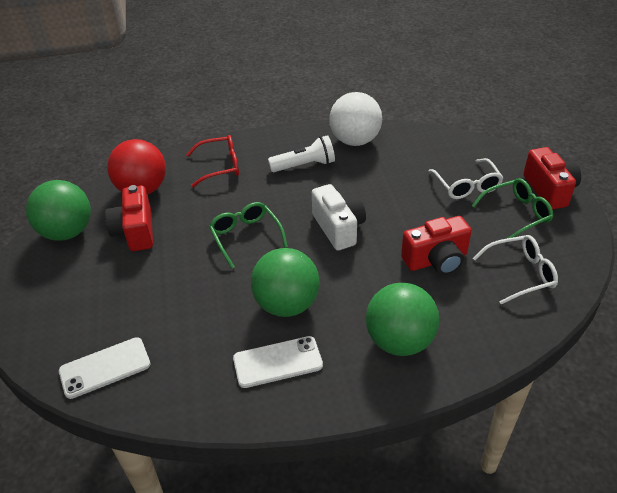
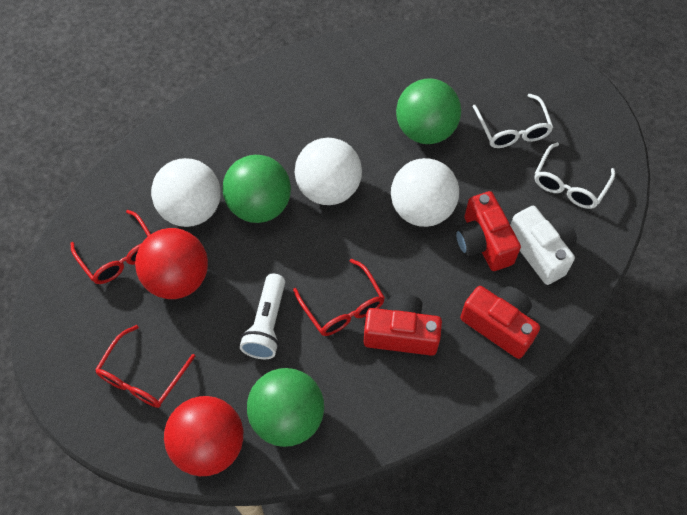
green glasses: 2 -> 0
red ball: 1 -> 2
red glasses: 1 -> 3
white ball: 1 -> 3
white phone: 2 -> 0

